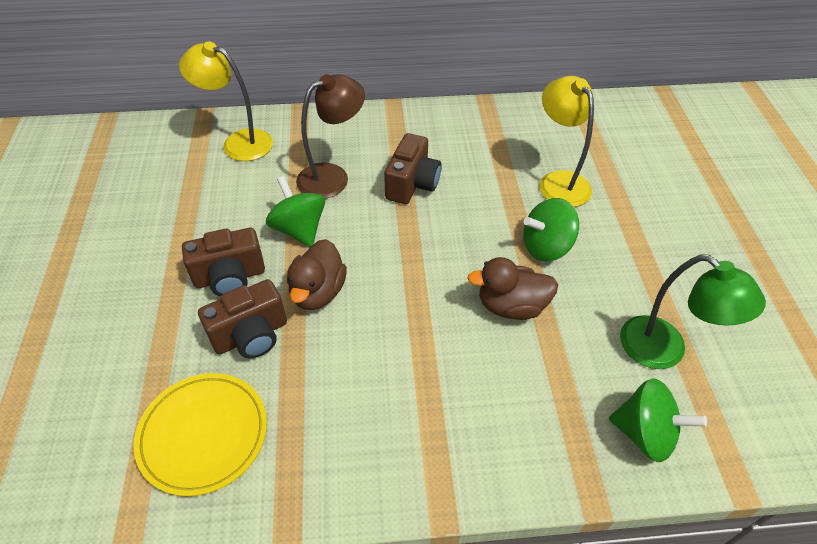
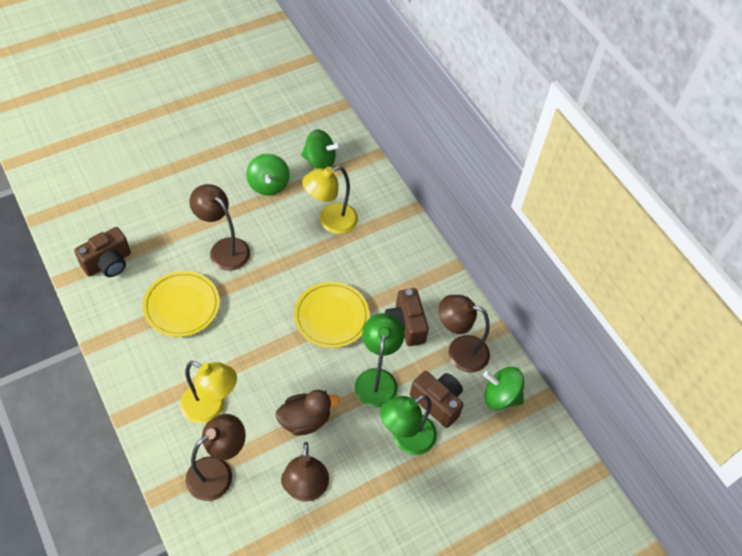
brown duck: 2 -> 1
brown lamp: 1 -> 4
green lamp: 1 -> 2
yellow plate: 1 -> 2

